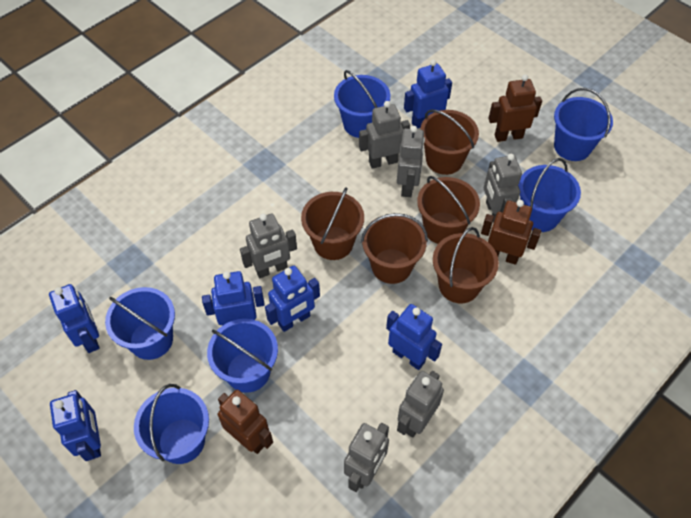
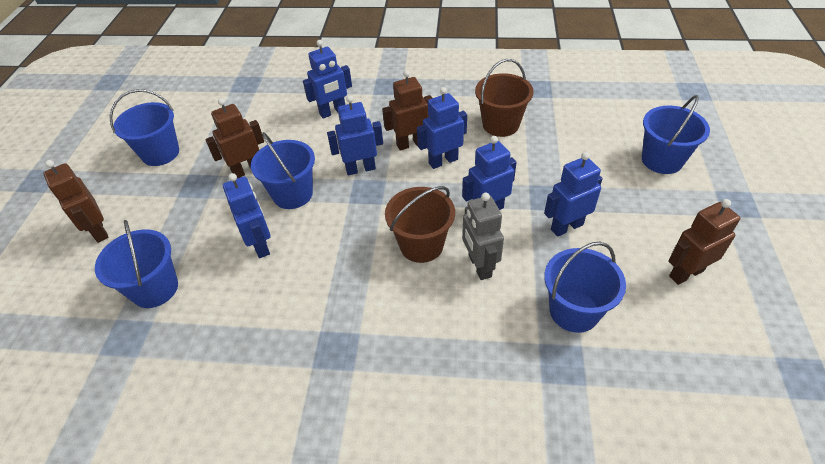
blue bucket: 6 -> 5
brown bucket: 5 -> 2
brown robot: 3 -> 4
grey robot: 6 -> 1

